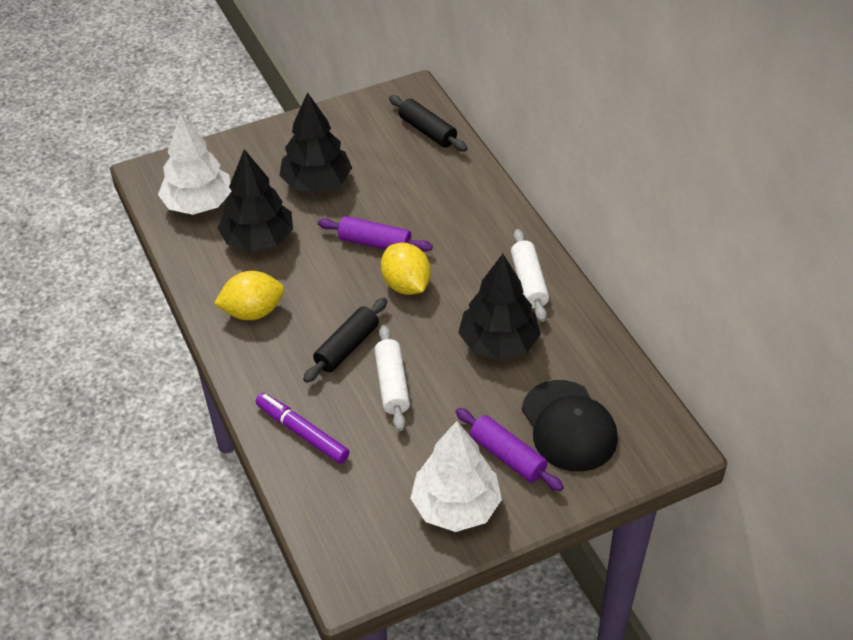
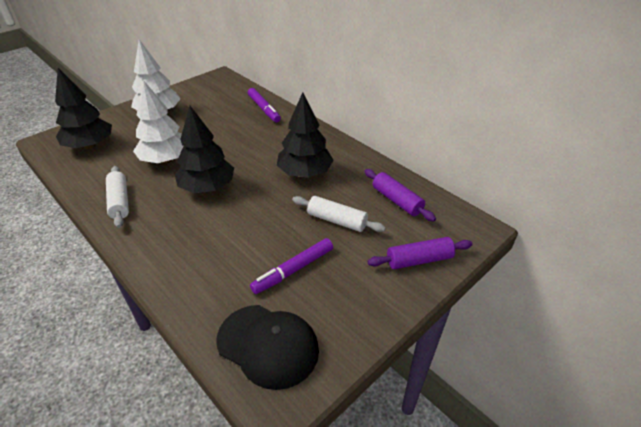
black rolling pin: 2 -> 0
purple marker: 1 -> 2
yellow lemon: 2 -> 0

